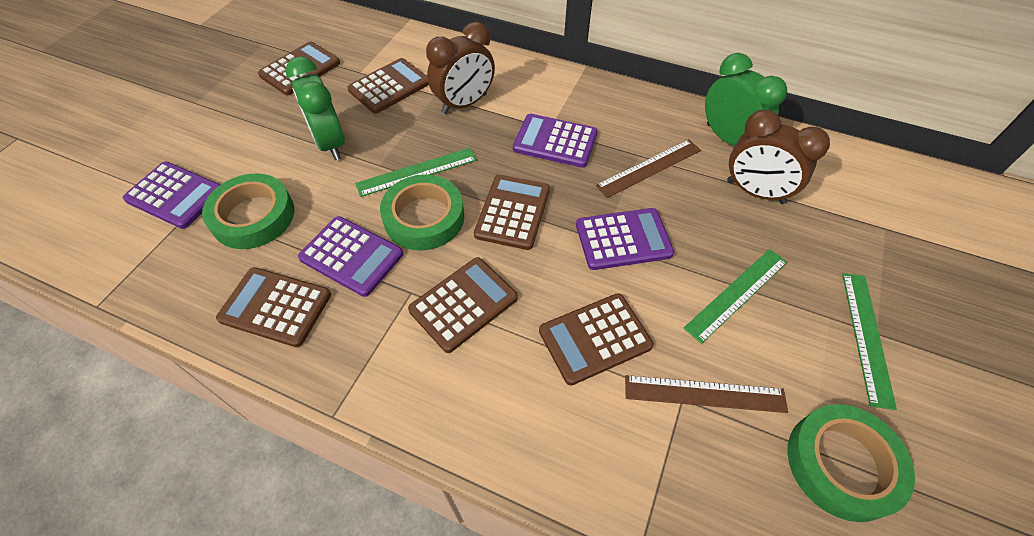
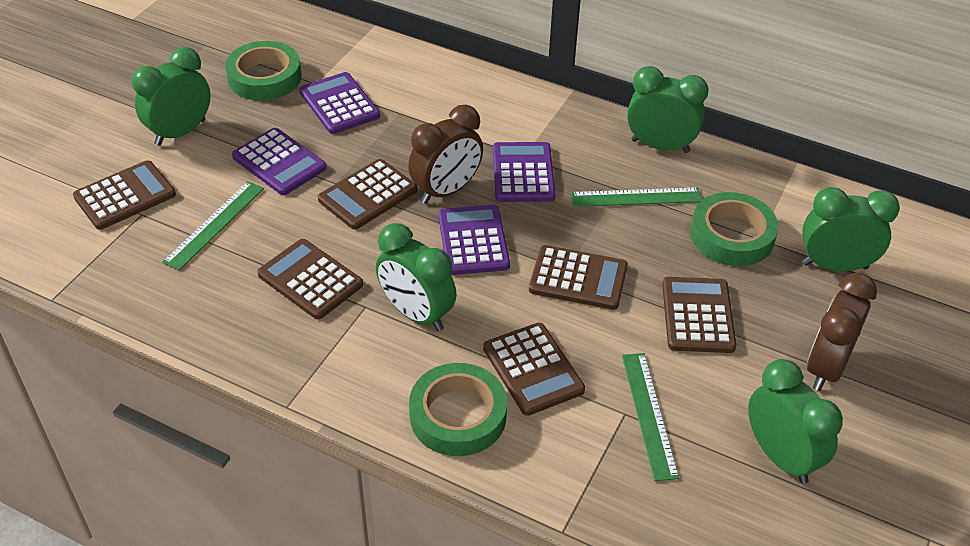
brown ruler: 2 -> 0
green clock: 2 -> 5

